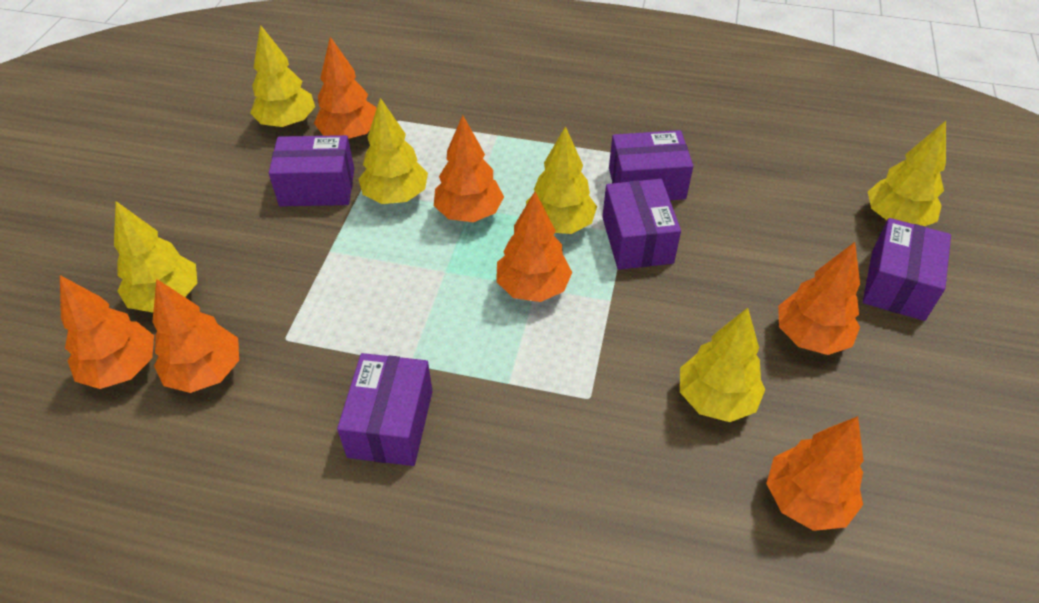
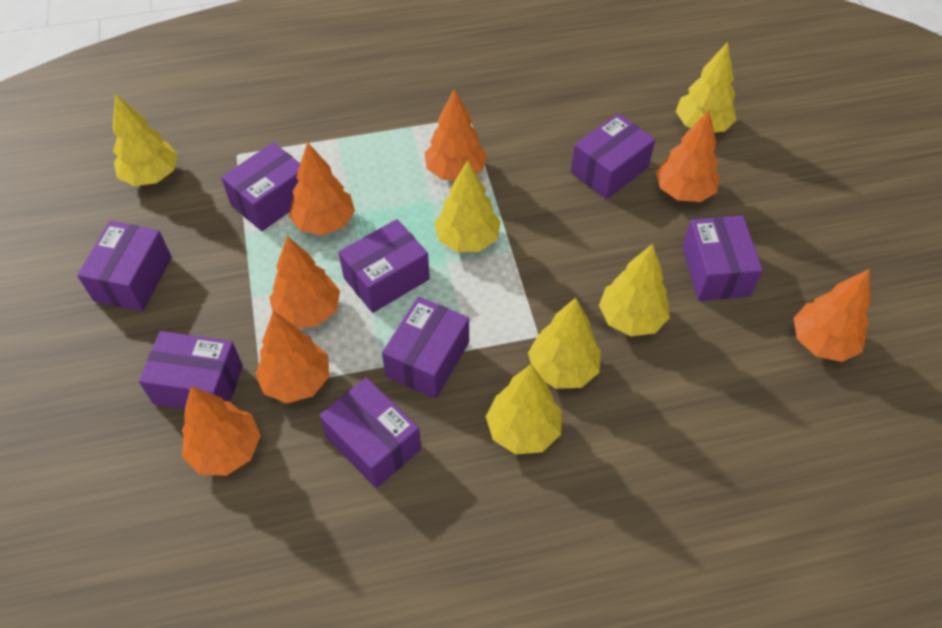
purple box: 5 -> 8

